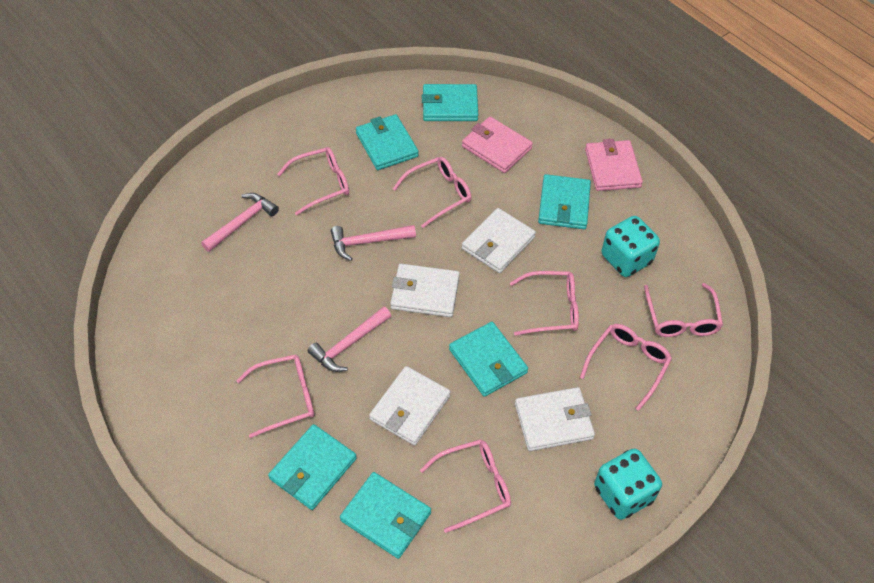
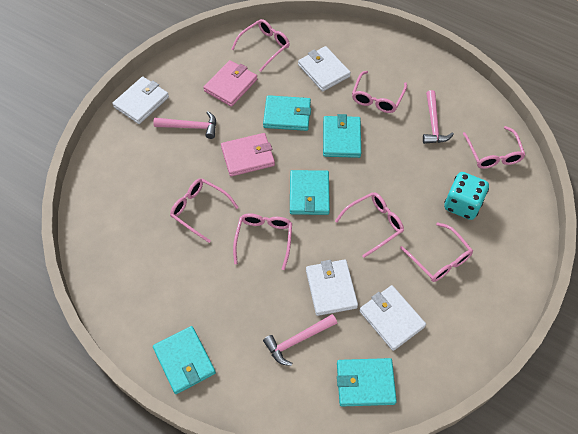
turquoise dice: 2 -> 1
turquoise wallet: 6 -> 5

